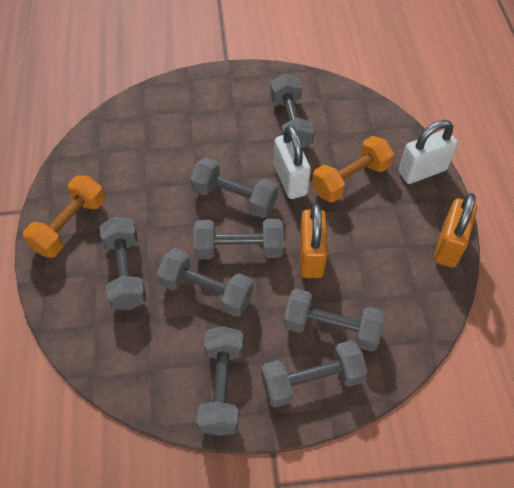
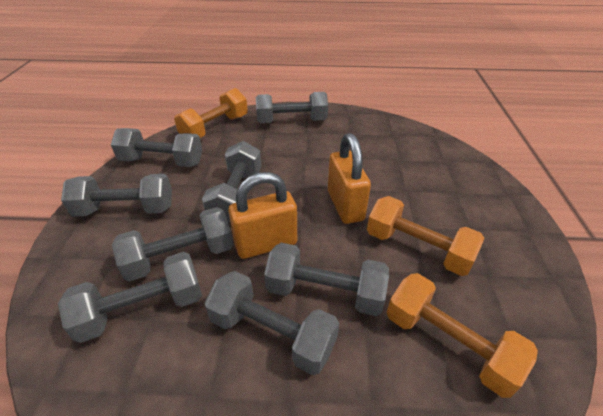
orange dumbbell: 2 -> 3
white padlock: 2 -> 0

